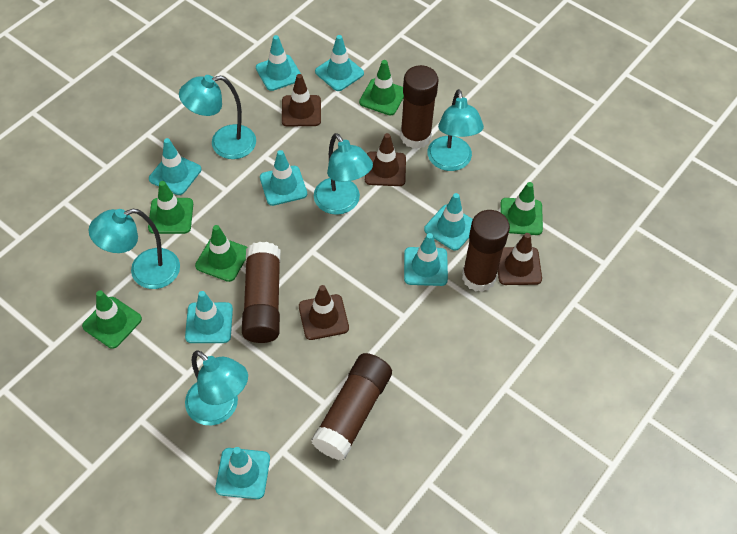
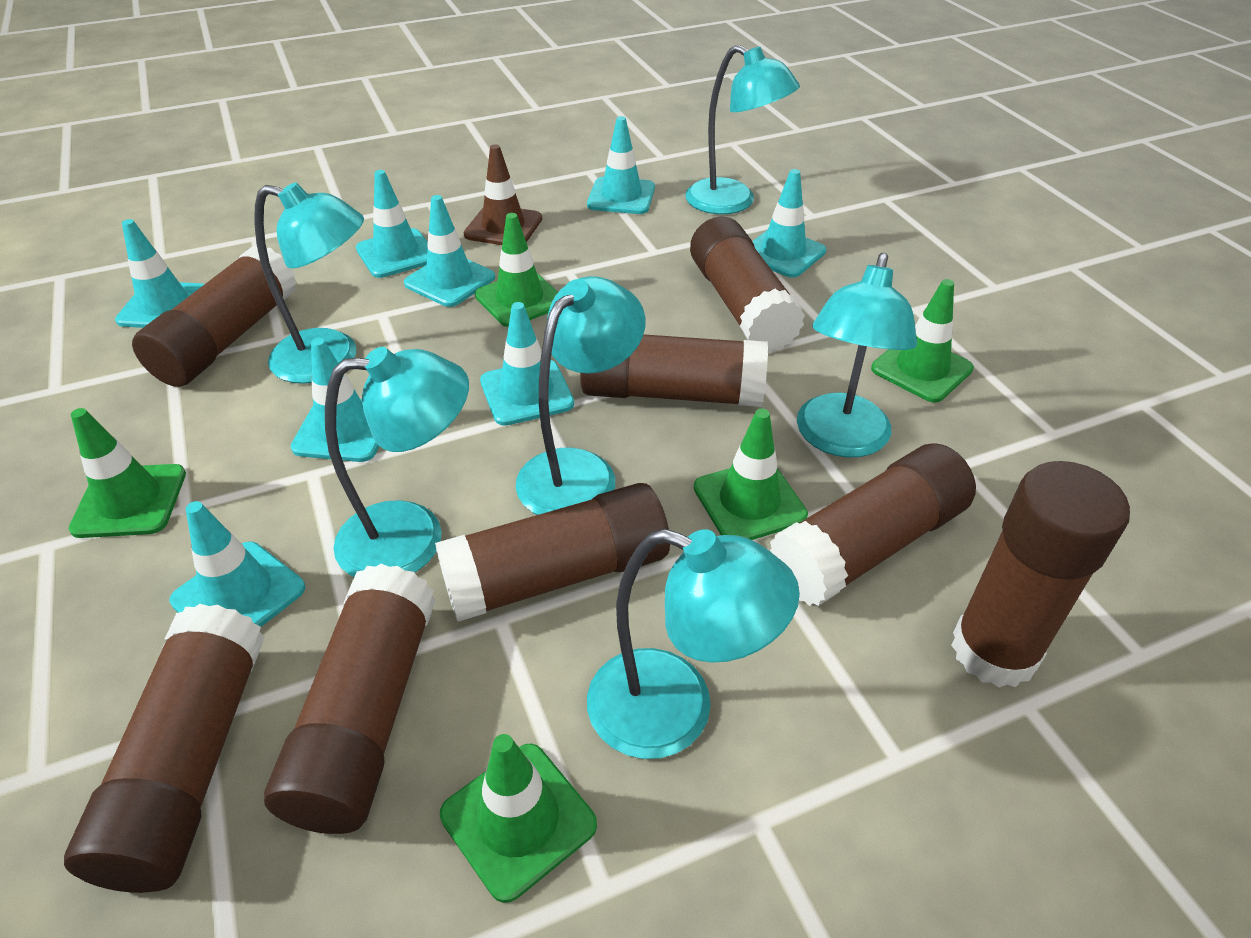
brown glue stick: 4 -> 8
brown traffic cone: 4 -> 1
turquoise lamp: 5 -> 6

